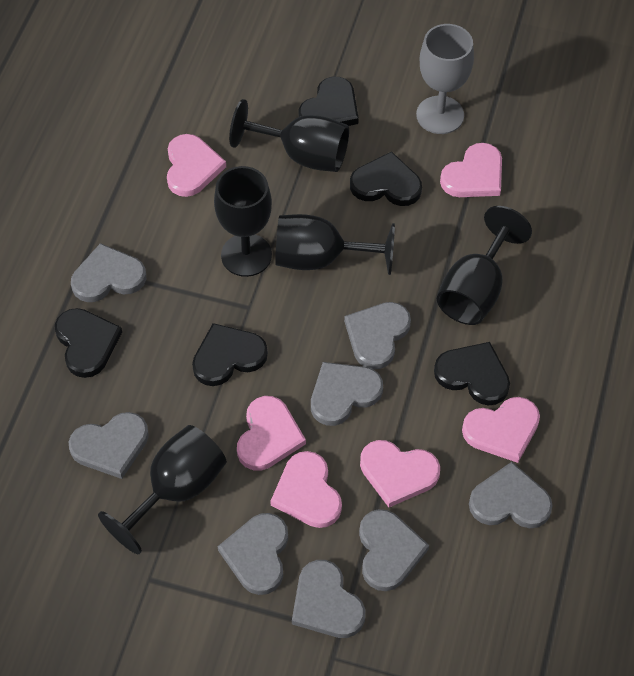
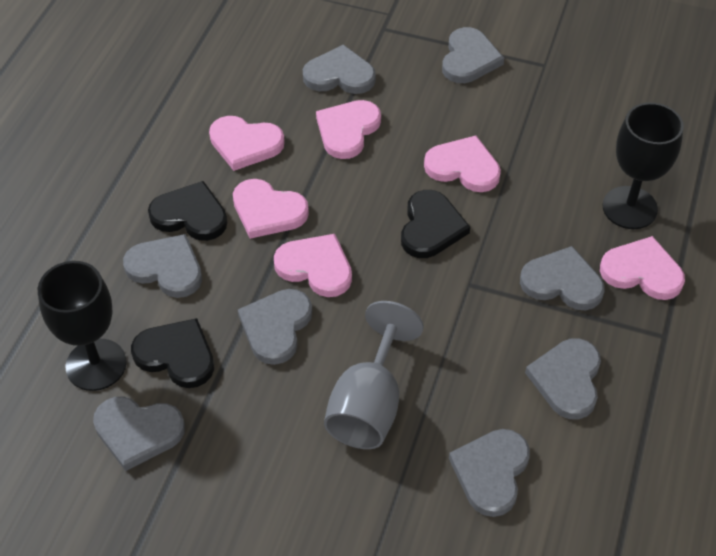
black goblet: 5 -> 2
black heart: 5 -> 3

